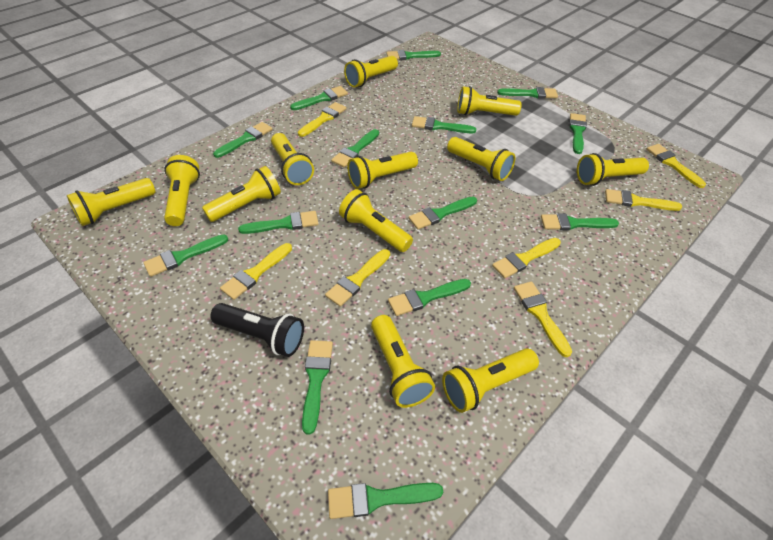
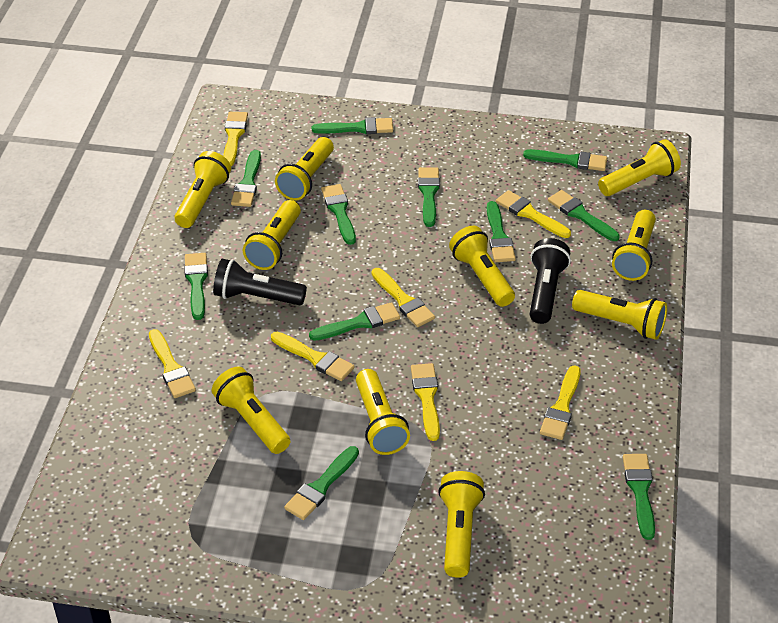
black flashlight: 1 -> 2
green brush: 14 -> 11
yellow flashlight: 12 -> 10

